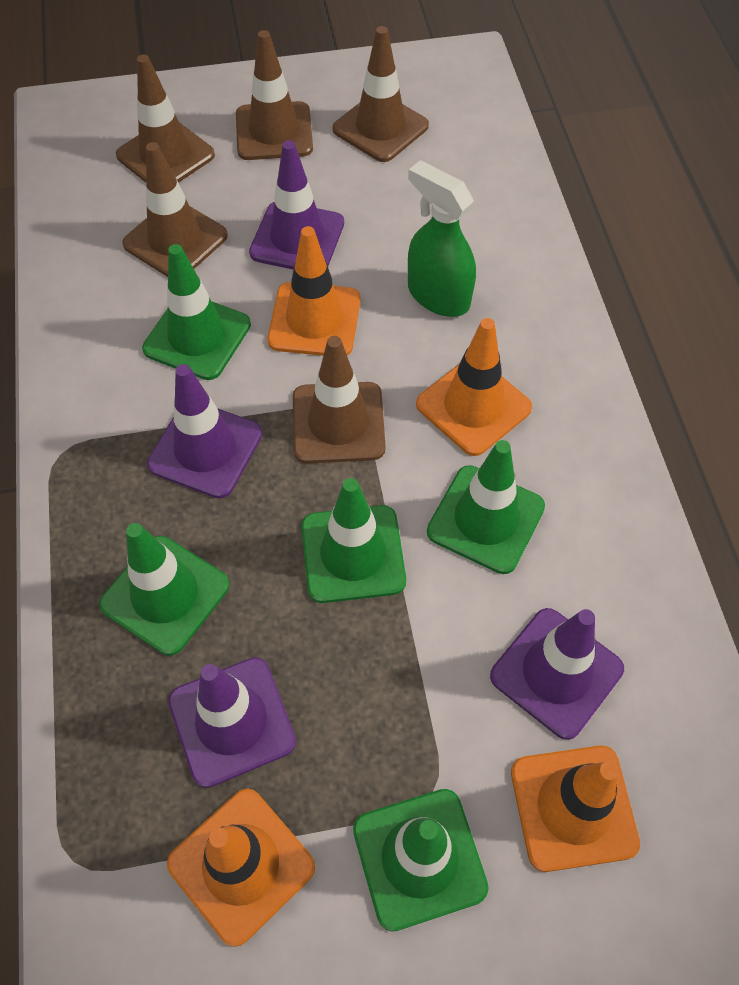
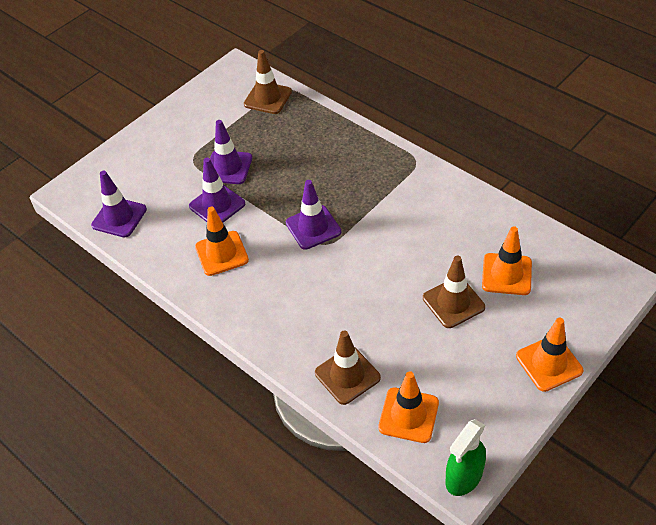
brown traffic cone: 5 -> 3
green traffic cone: 5 -> 0

